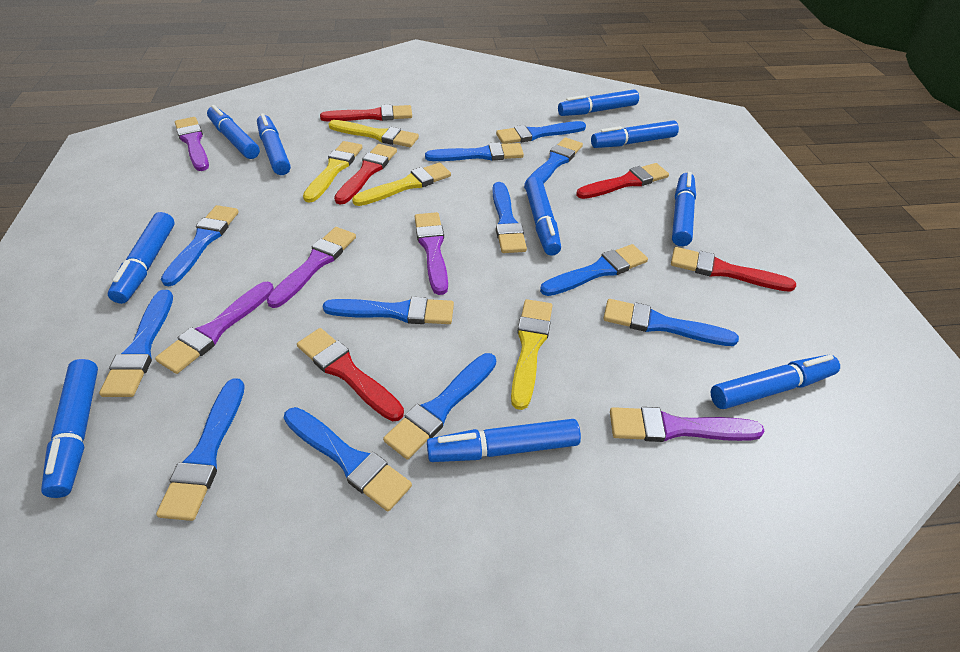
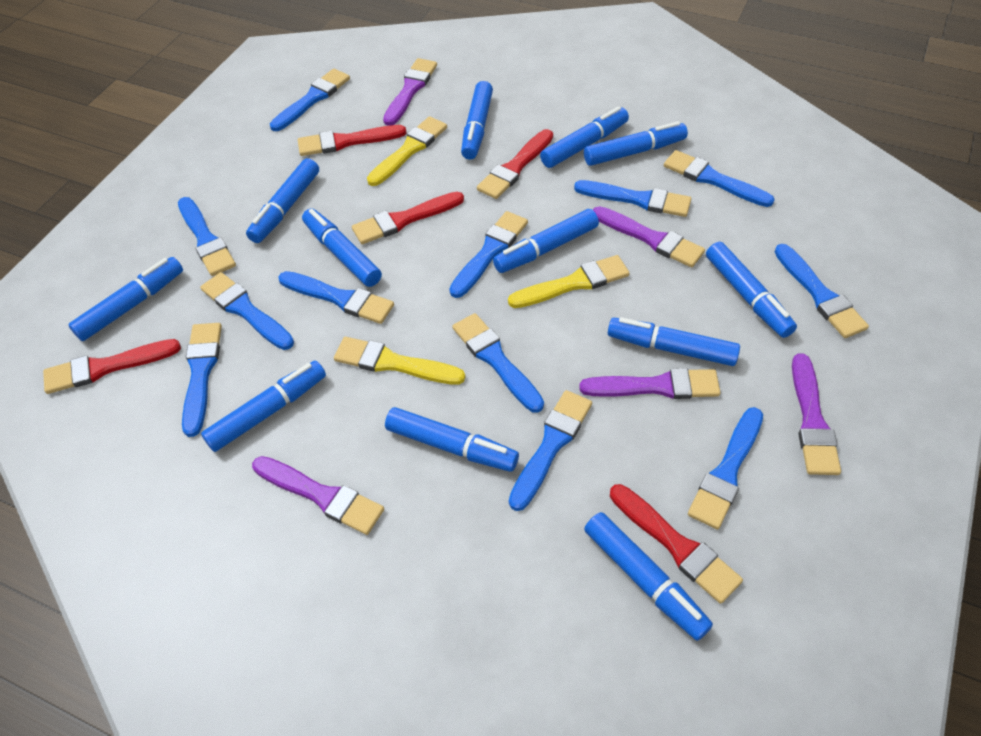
blue marker: 10 -> 12
yellow brush: 4 -> 3

